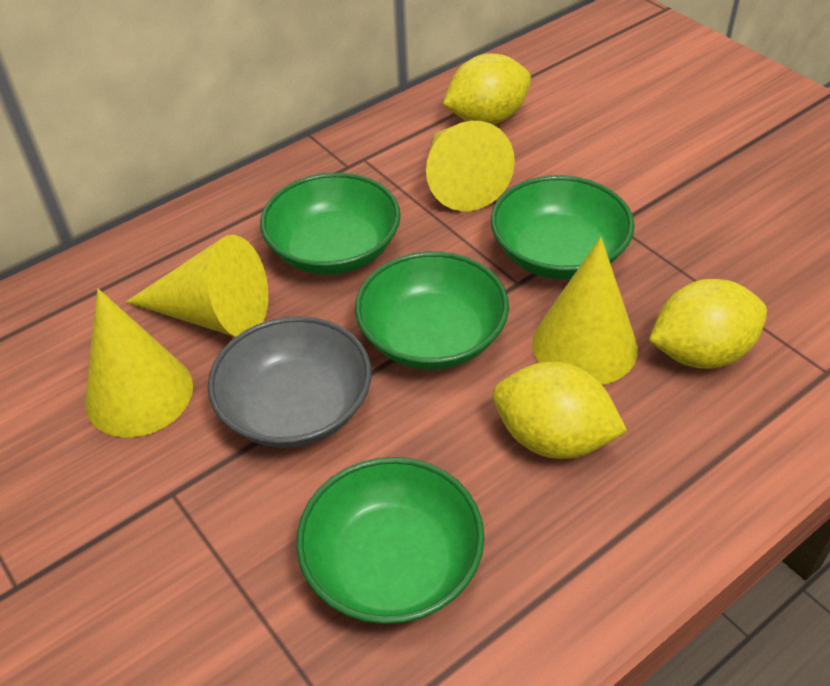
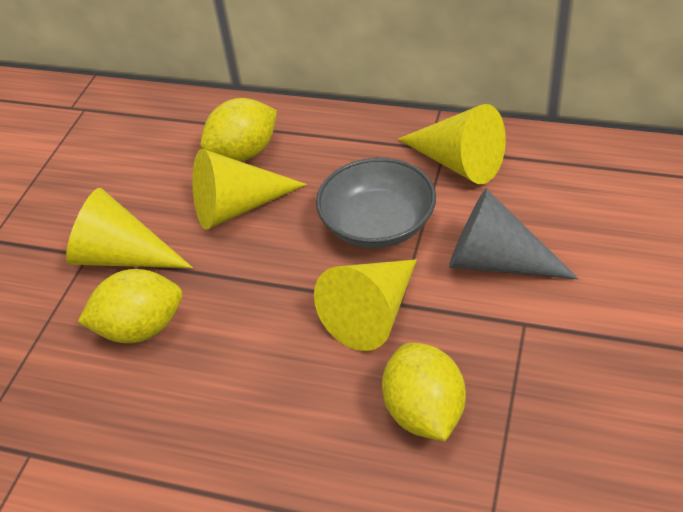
green bowl: 4 -> 0
grey cone: 0 -> 1

